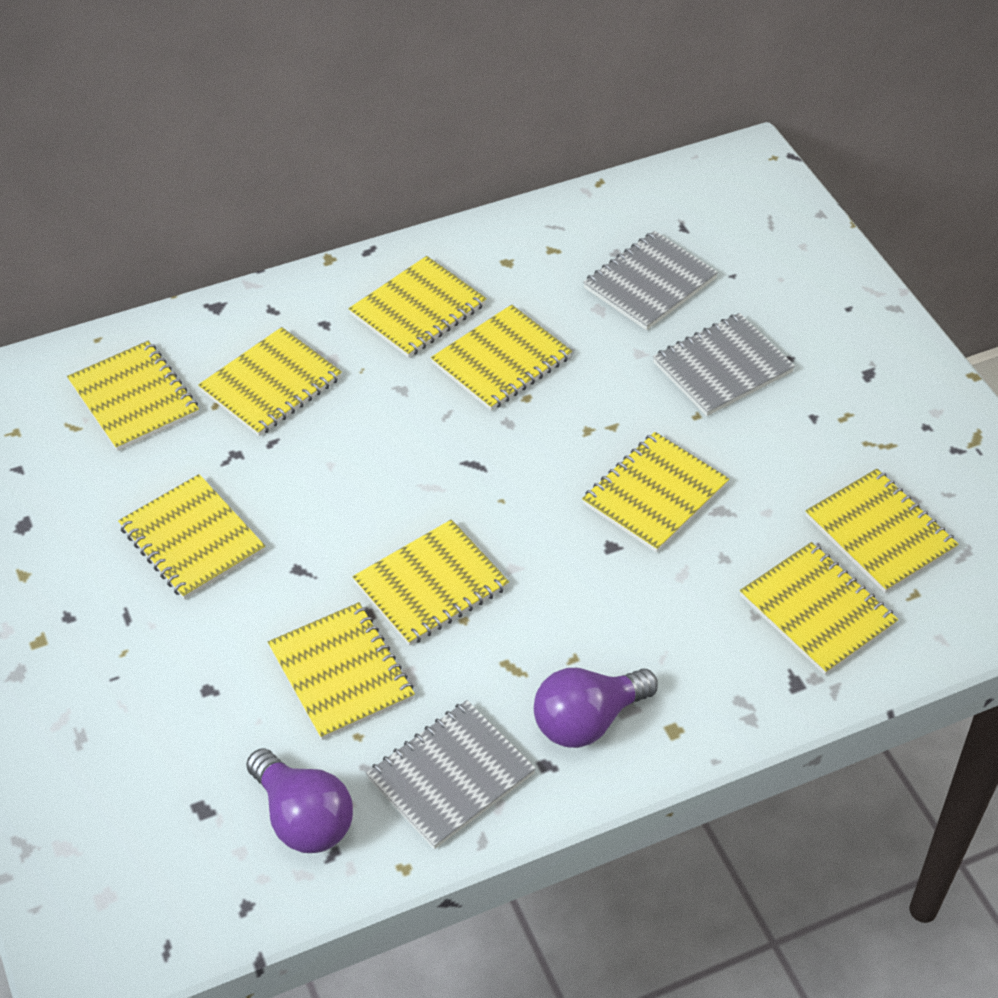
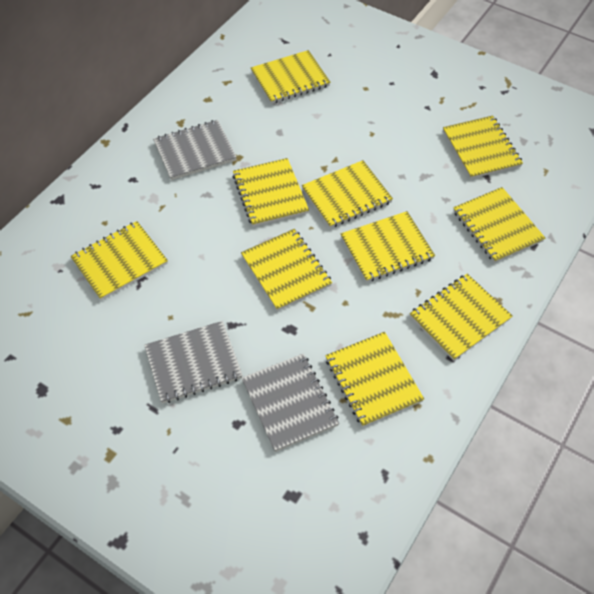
purple light bulb: 2 -> 0

